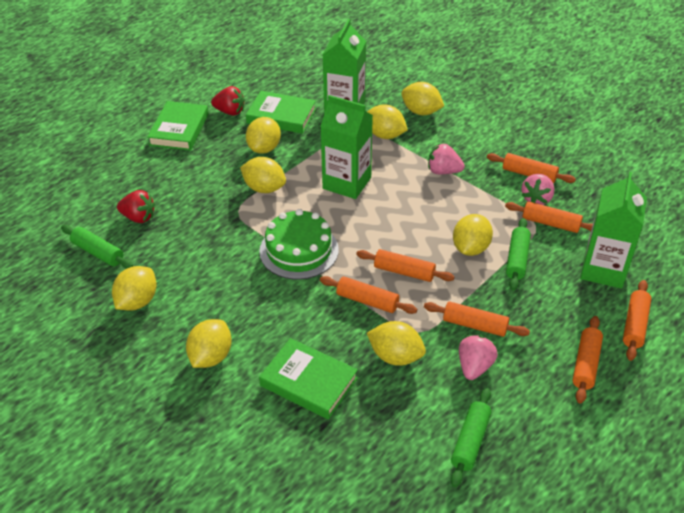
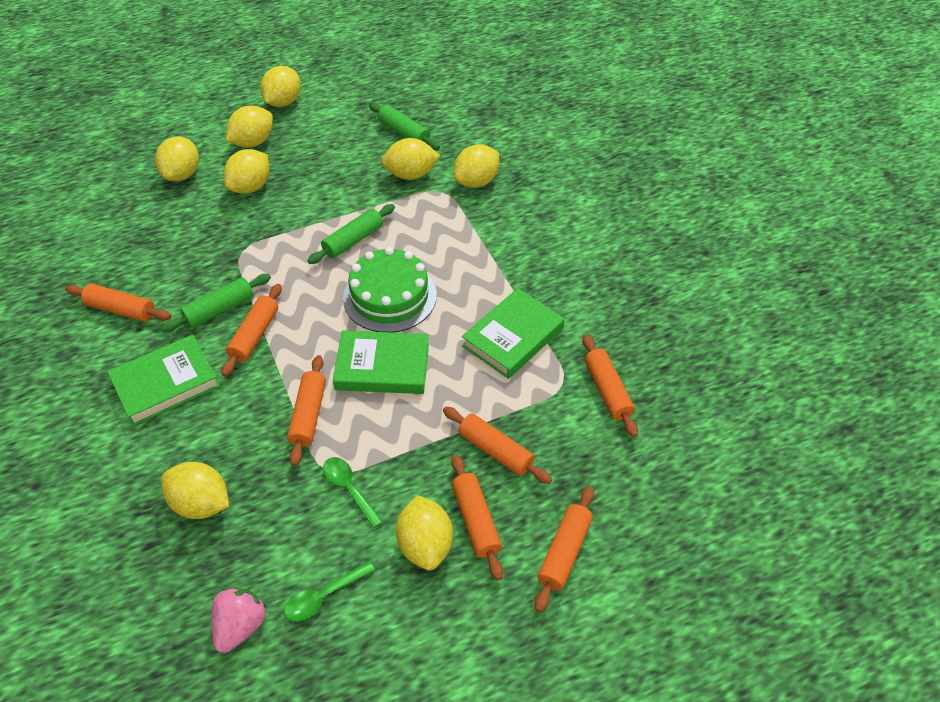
green carton: 3 -> 0
green spoon: 0 -> 2
pink strawberry: 3 -> 1
red strawberry: 2 -> 0

